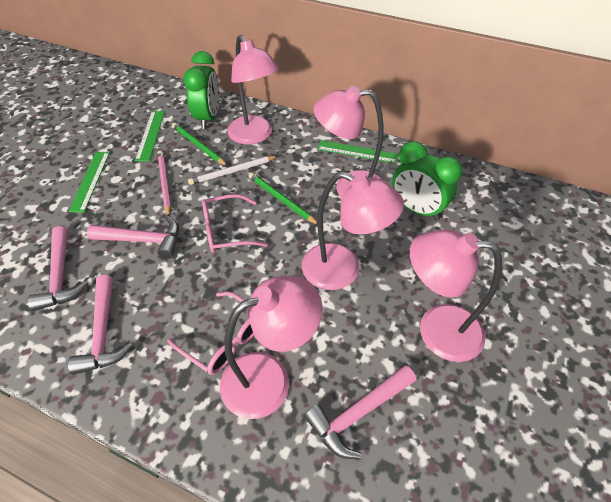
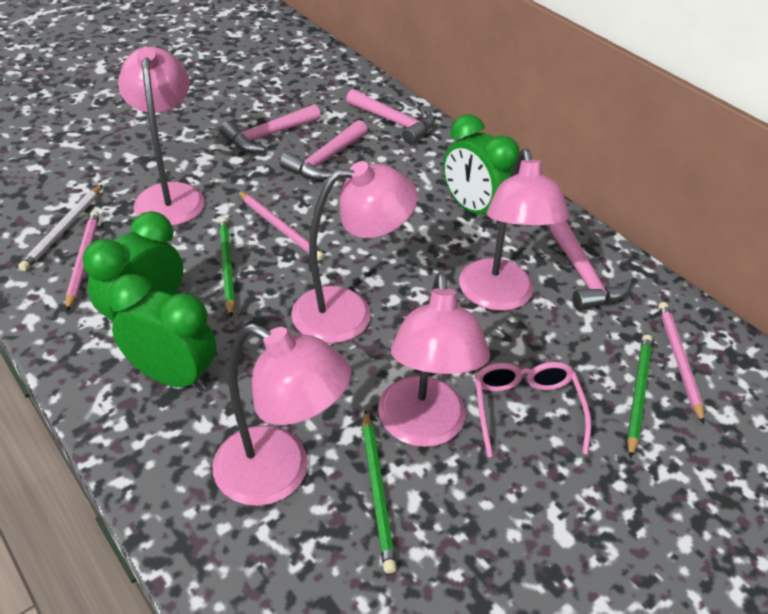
green clock: 2 -> 3
green pencil: 2 -> 3
green ruler: 3 -> 0
pink glasses: 2 -> 1
pink pencil: 1 -> 3

